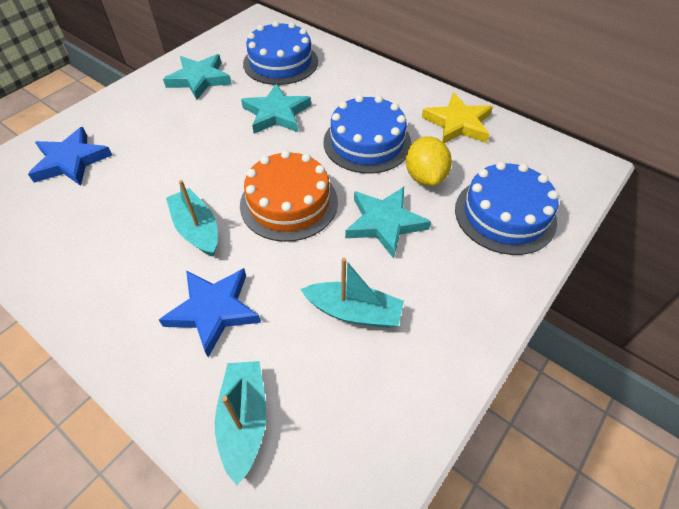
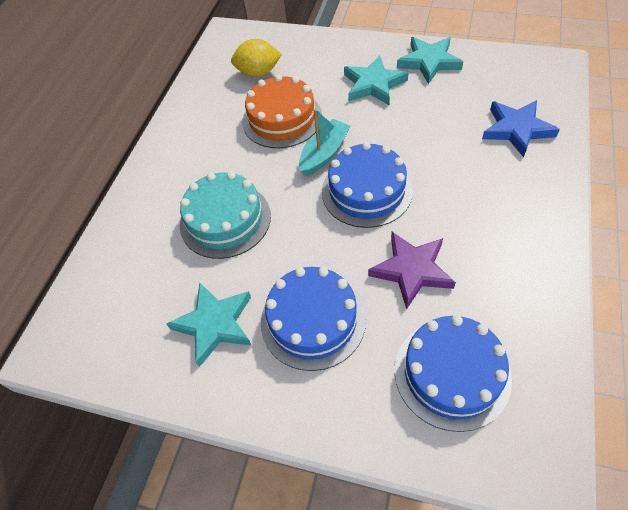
blue star: 2 -> 1
purple star: 0 -> 1
turquoise boat: 3 -> 1
turquoise cake: 0 -> 1
yellow star: 1 -> 0

